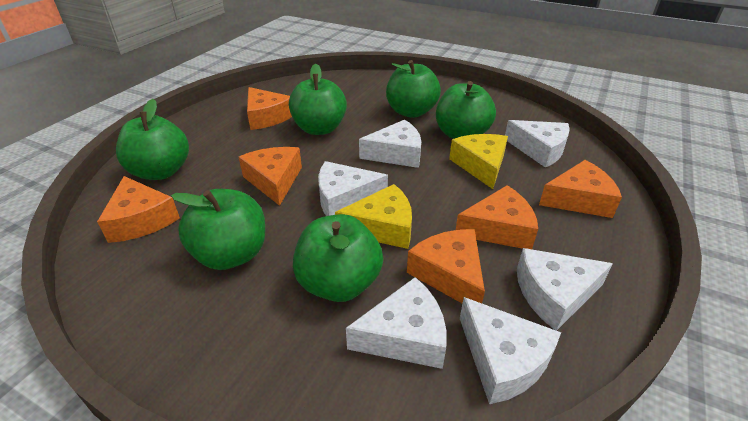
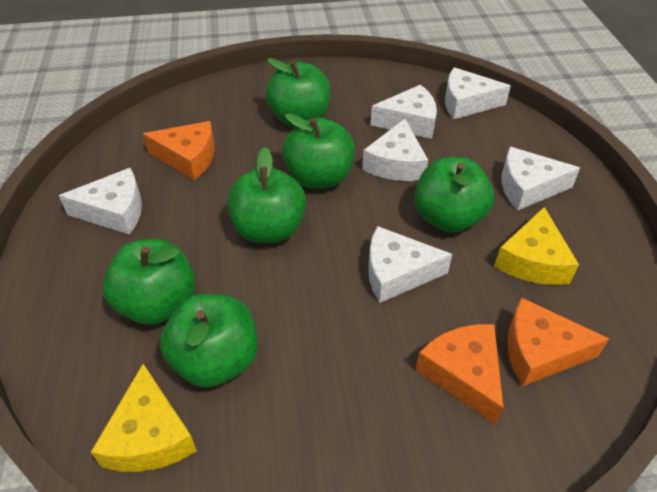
orange cheese: 6 -> 3

